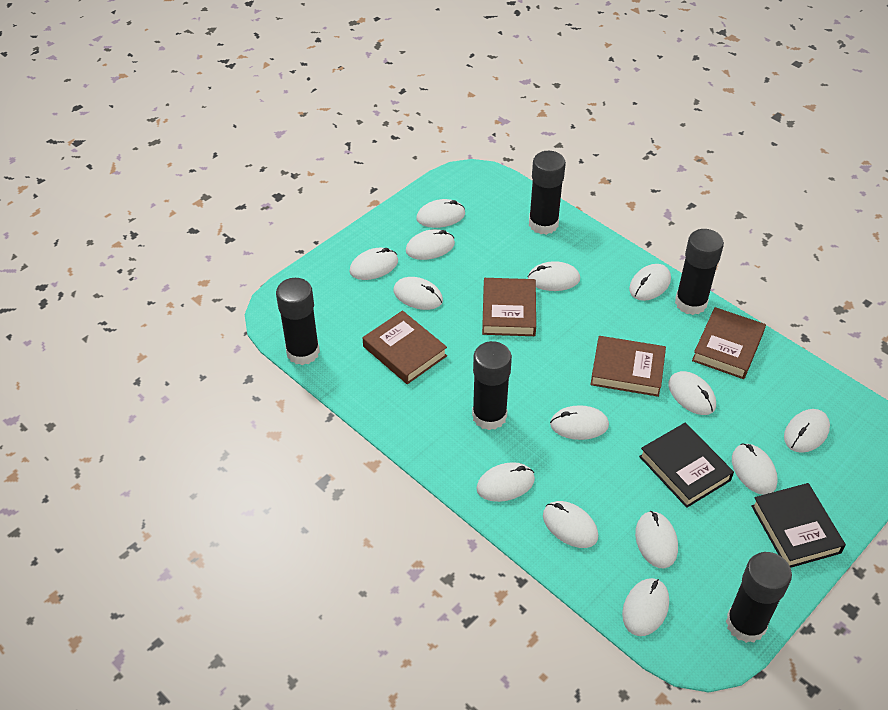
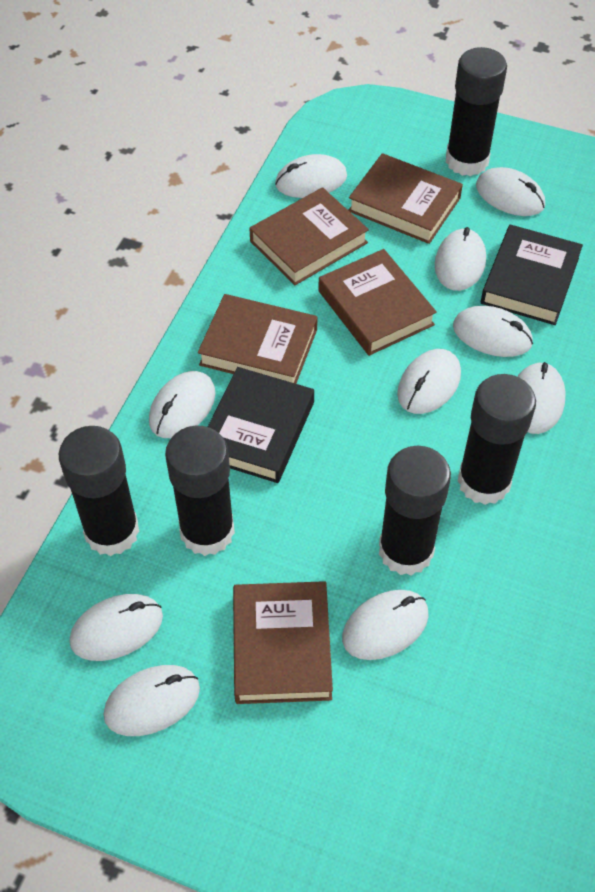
brown book: 4 -> 5
white mouse: 14 -> 10

